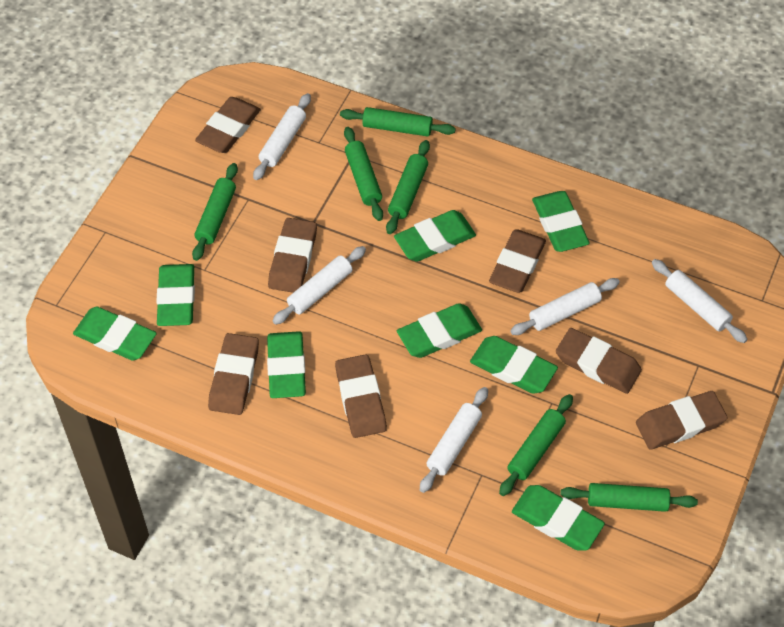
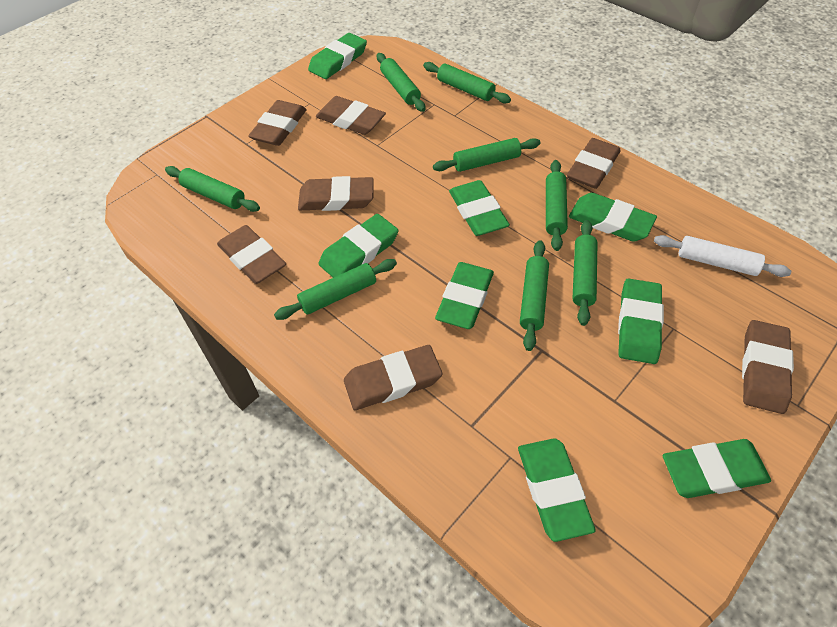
green rolling pin: 6 -> 8
white rolling pin: 5 -> 1

